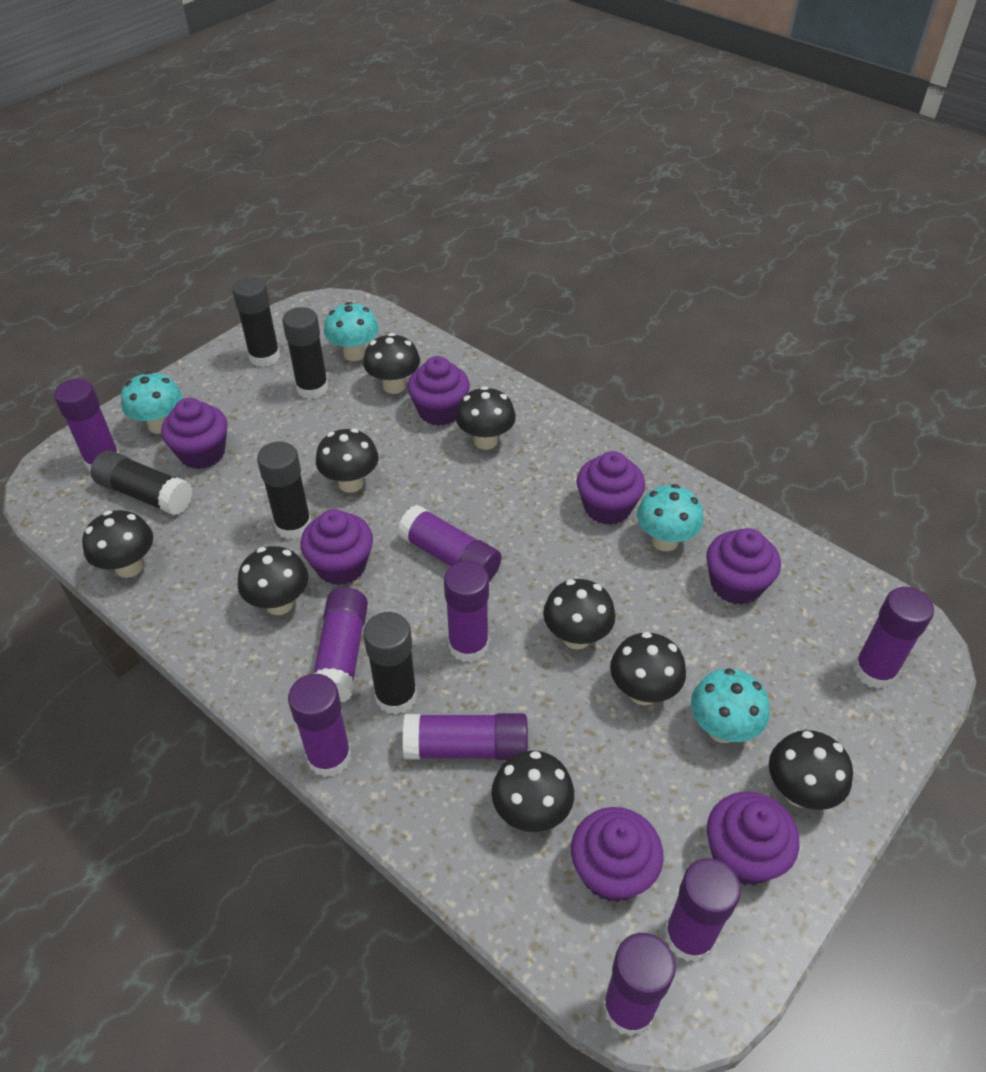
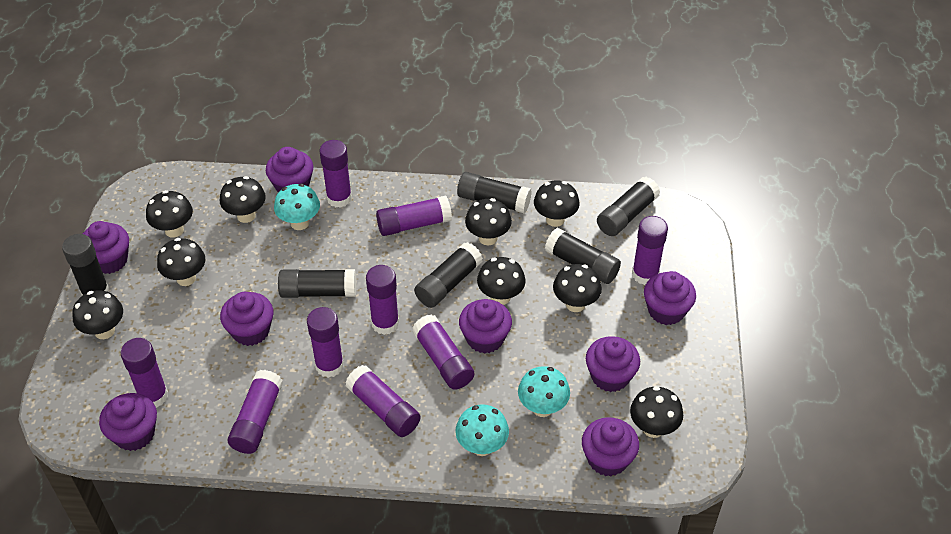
black glue stick: 5 -> 6
purple cupcake: 7 -> 8
turquoise mushroom: 4 -> 3

